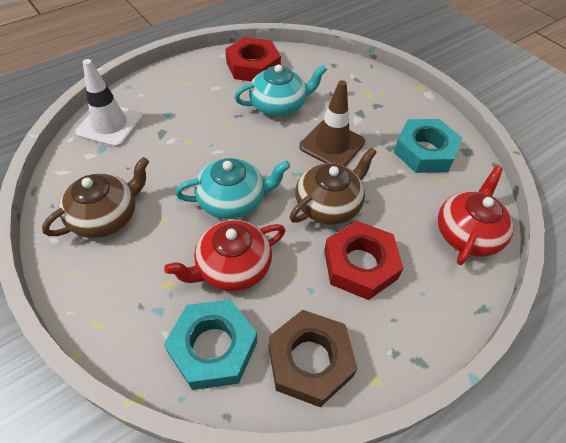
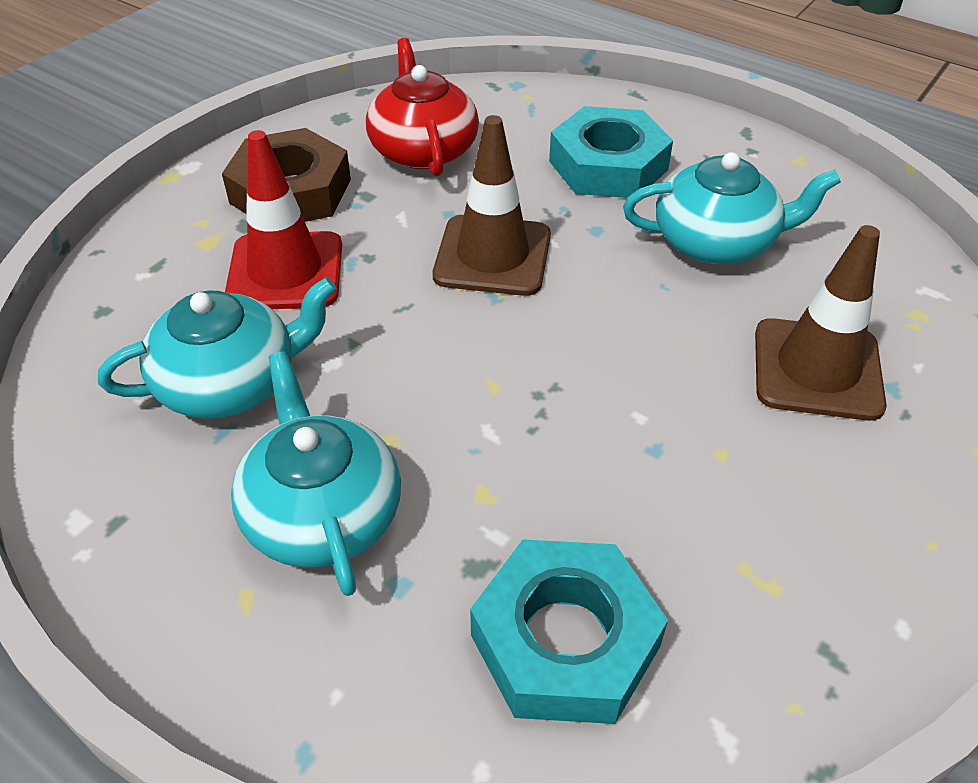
brown teapot: 2 -> 0
brown traffic cone: 1 -> 2
red nut: 2 -> 0
red teapot: 2 -> 1
red traffic cone: 0 -> 1
turquoise teapot: 2 -> 3
white traffic cone: 1 -> 0

